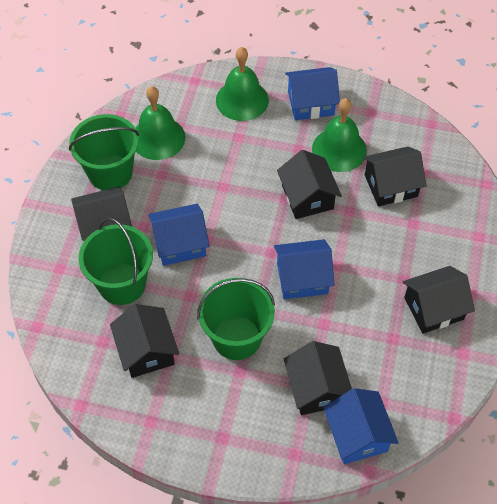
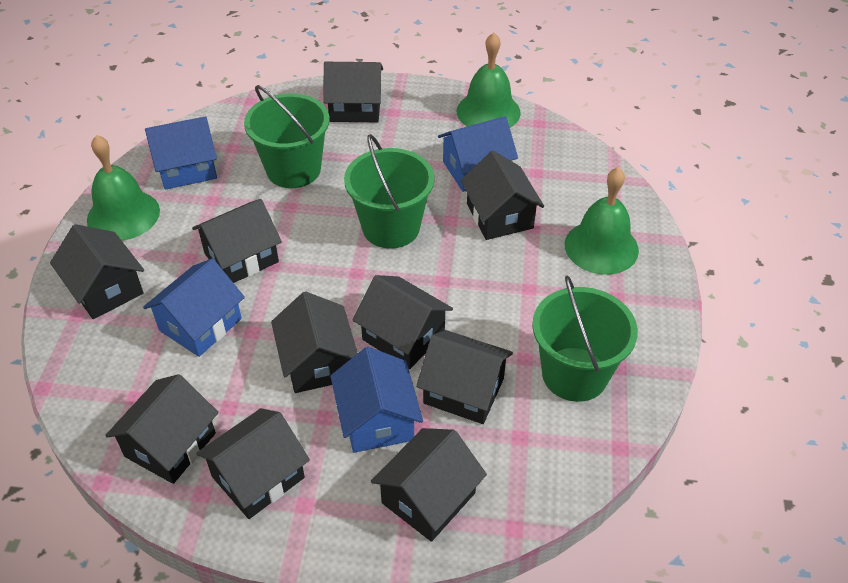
black house: 6 -> 10

